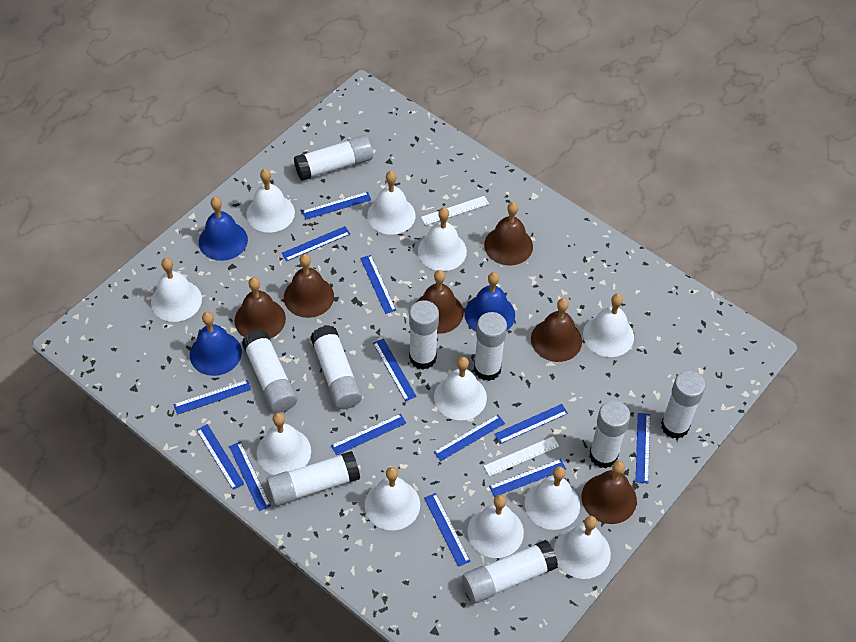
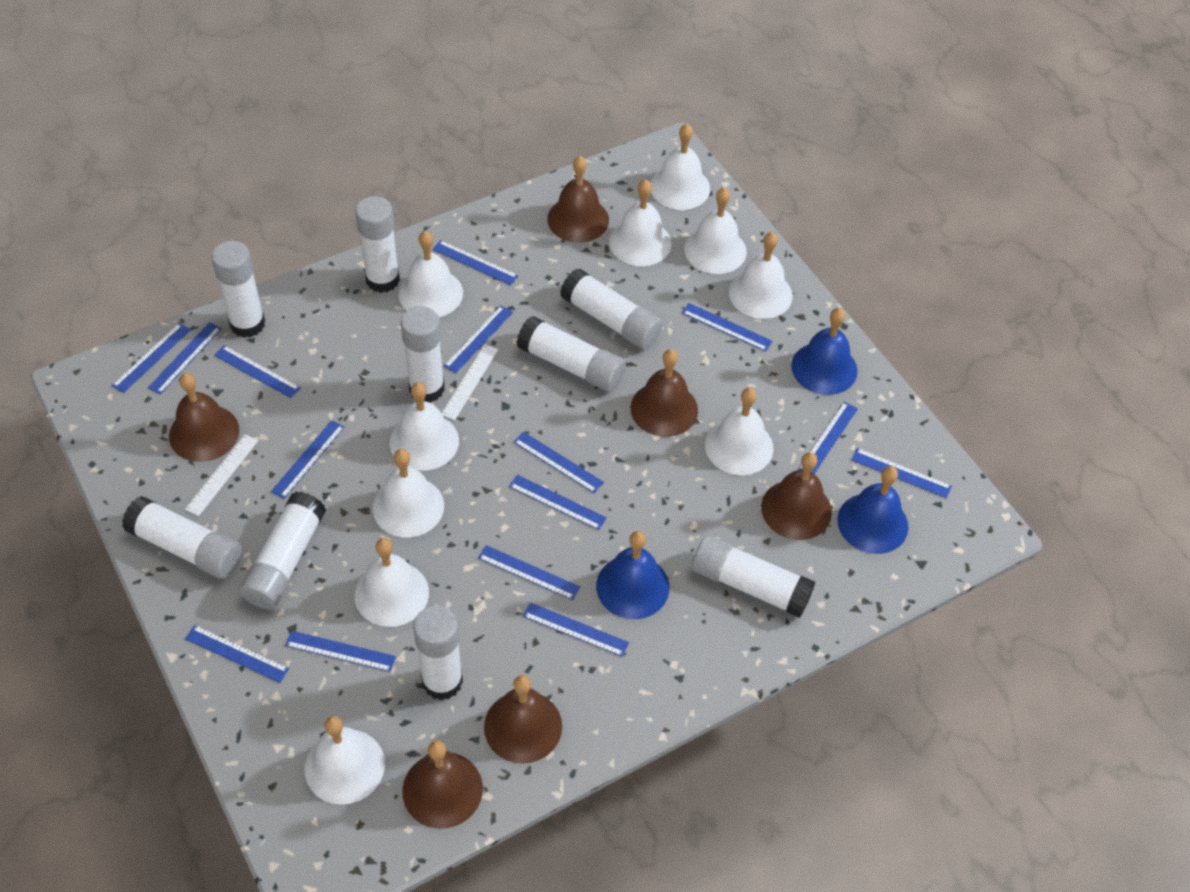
blue ruler: 13 -> 15
white bell: 11 -> 10

